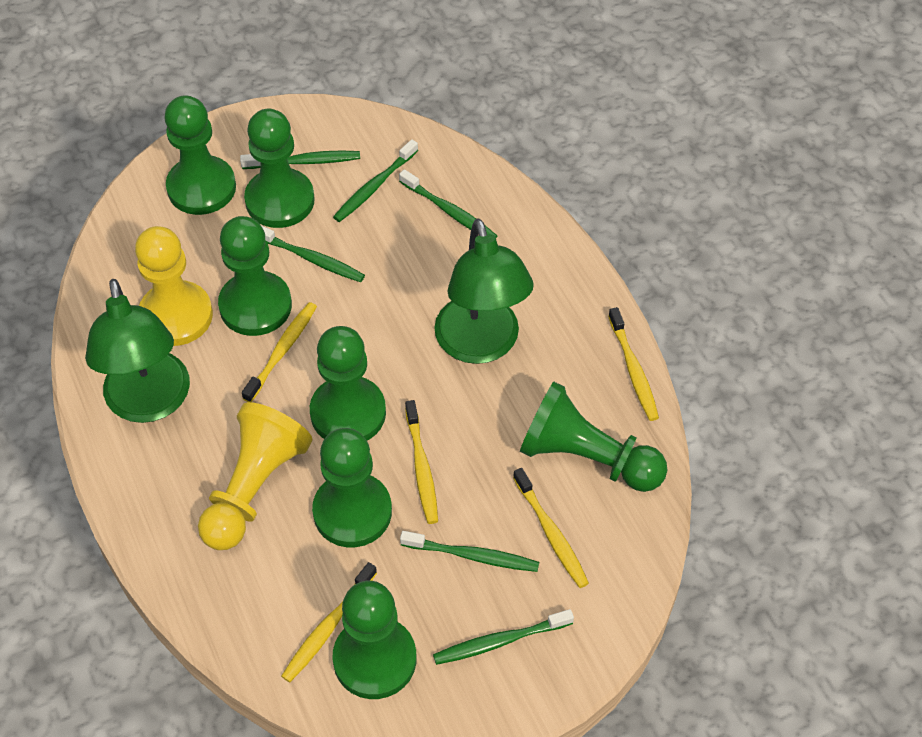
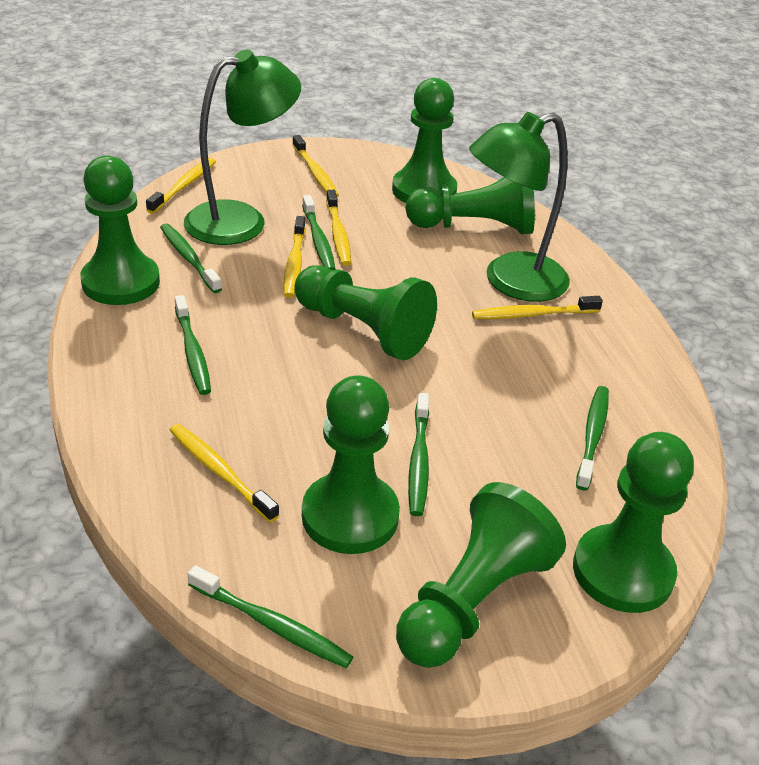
yellow pawn: 2 -> 0
yellow toothbrush: 5 -> 6

